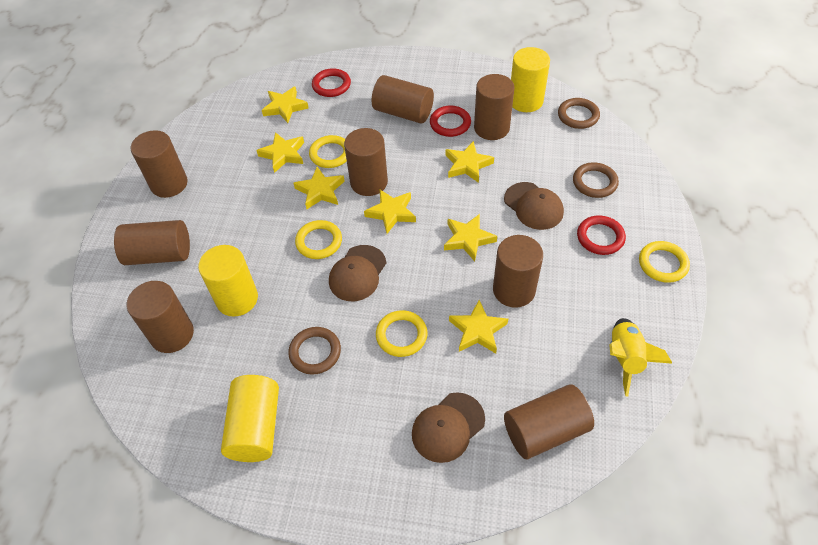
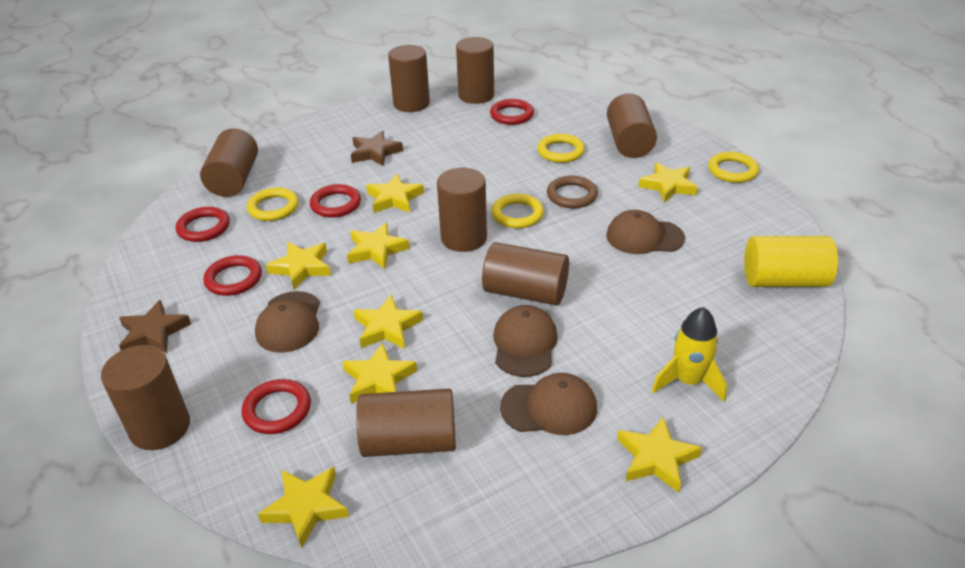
brown cap: 3 -> 4
brown ring: 3 -> 1
brown star: 0 -> 2
red ring: 3 -> 5
yellow cylinder: 3 -> 1
yellow star: 7 -> 8

